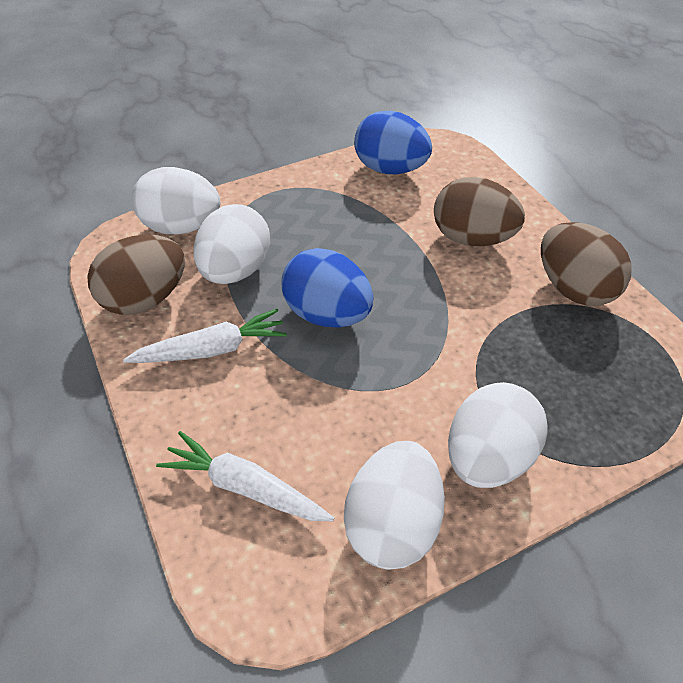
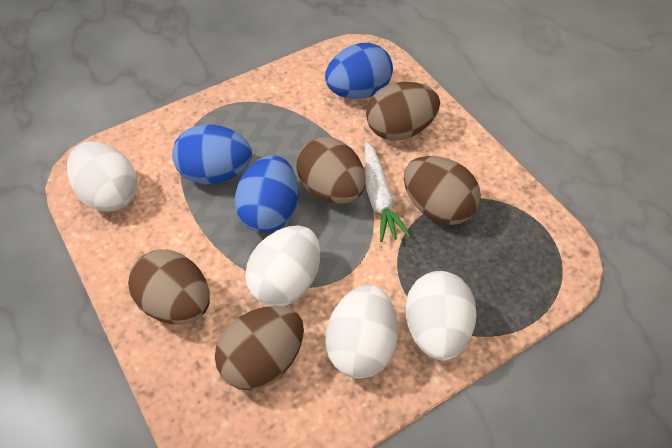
blue egg: 2 -> 3
brown egg: 3 -> 5
white carrot: 2 -> 1

